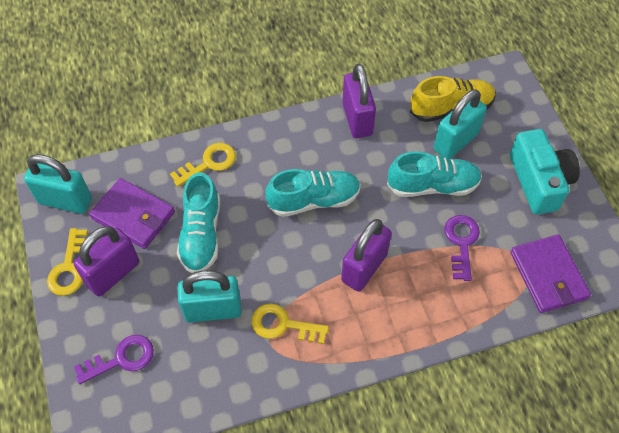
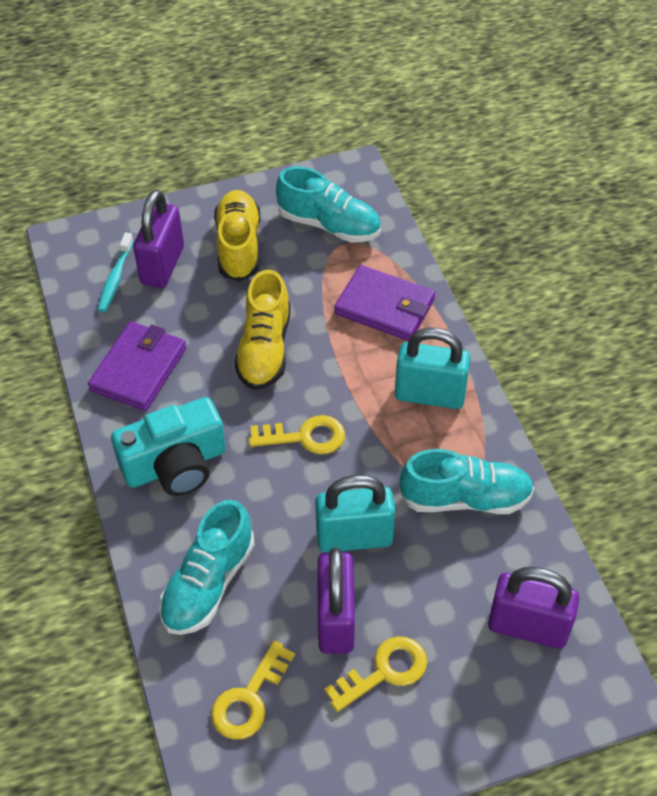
purple key: 2 -> 0
turquoise padlock: 3 -> 2
turquoise toothbrush: 0 -> 1
yellow shoe: 1 -> 2

